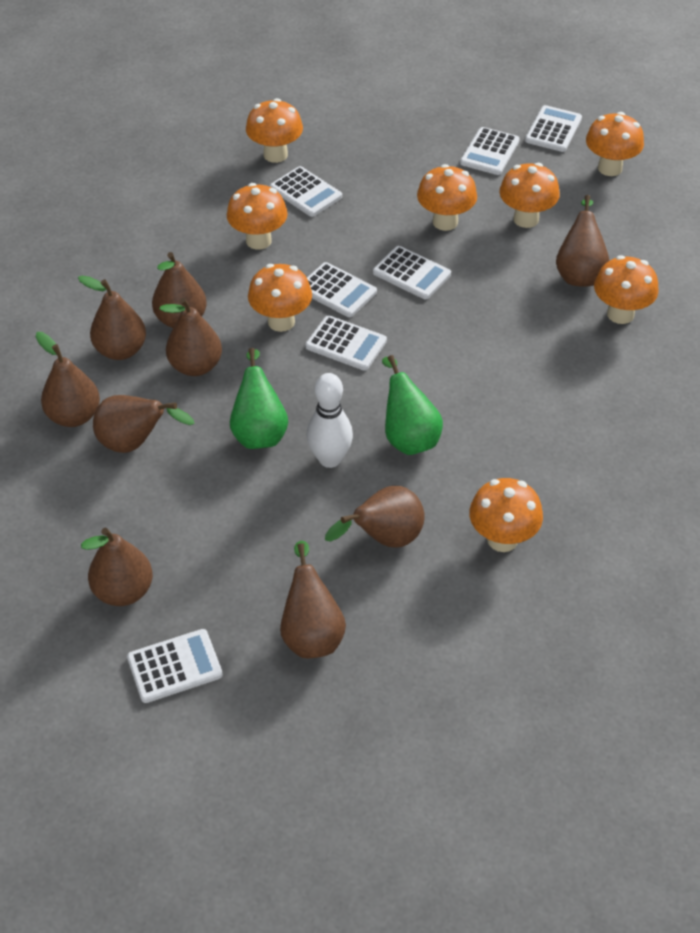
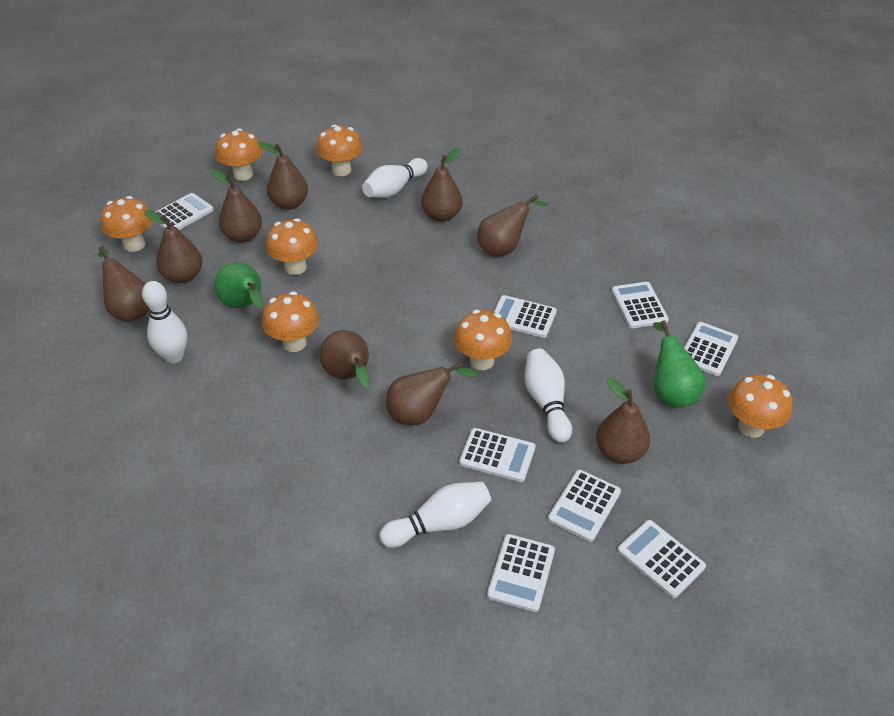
orange mushroom: 8 -> 7
white bowling pin: 1 -> 4
white calculator: 7 -> 8

